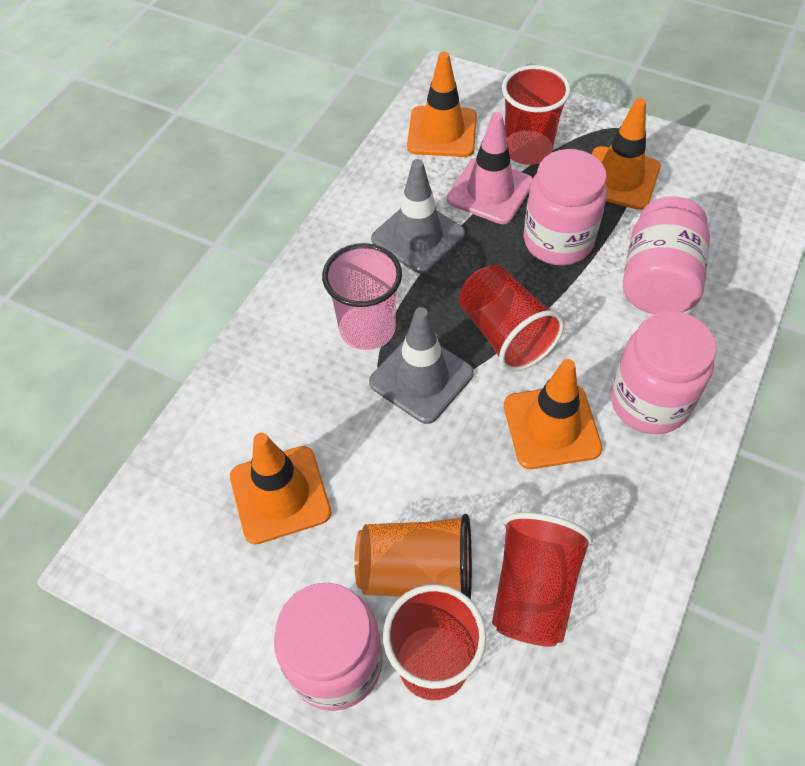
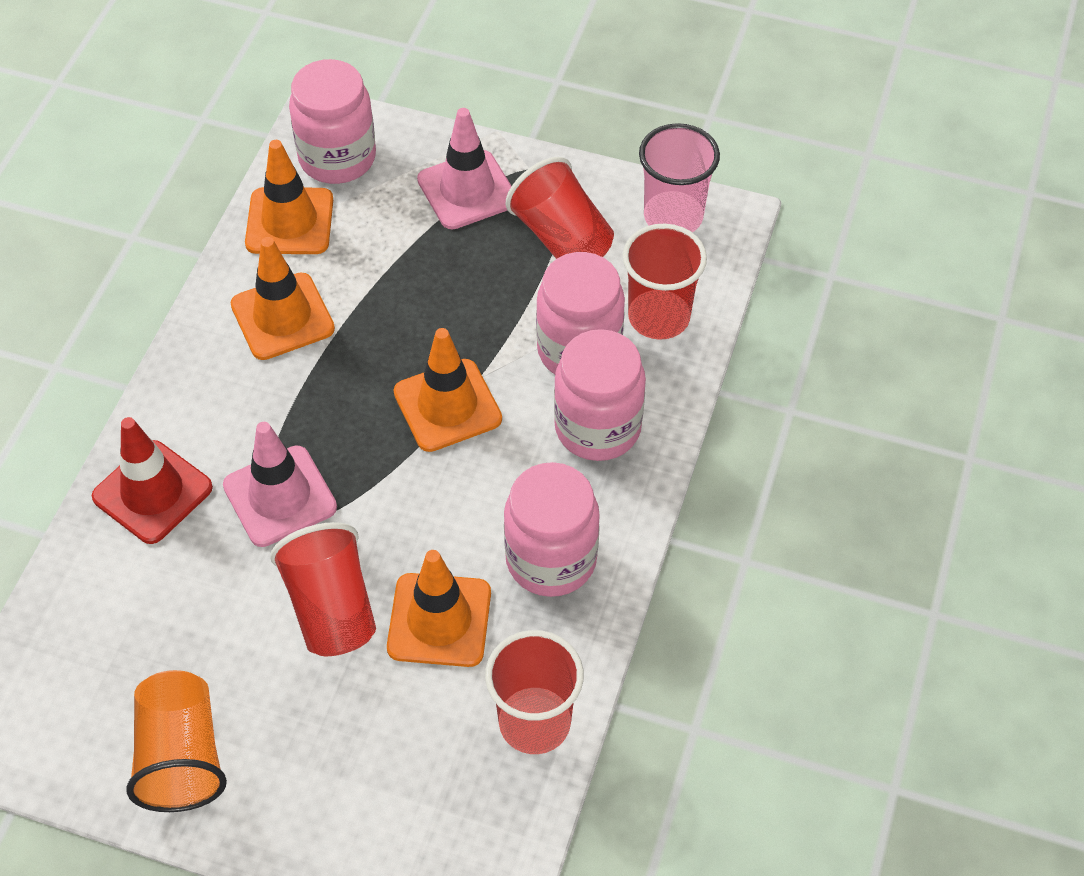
grey traffic cone: 2 -> 0
pink traffic cone: 1 -> 2
red traffic cone: 0 -> 1

